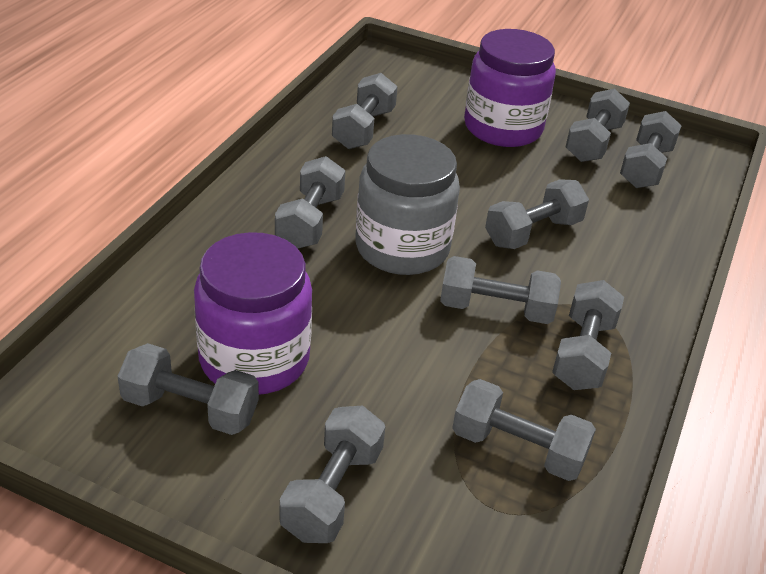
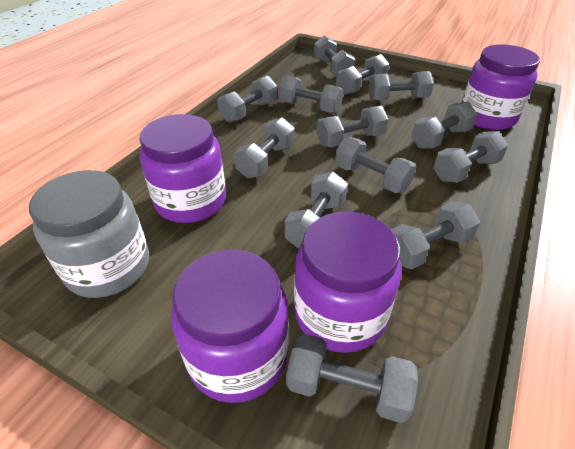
grey dumbbell: 10 -> 13
purple jar: 2 -> 4

